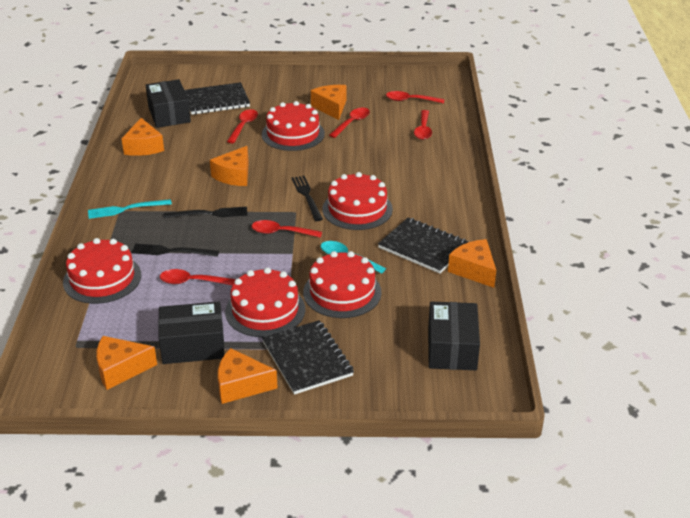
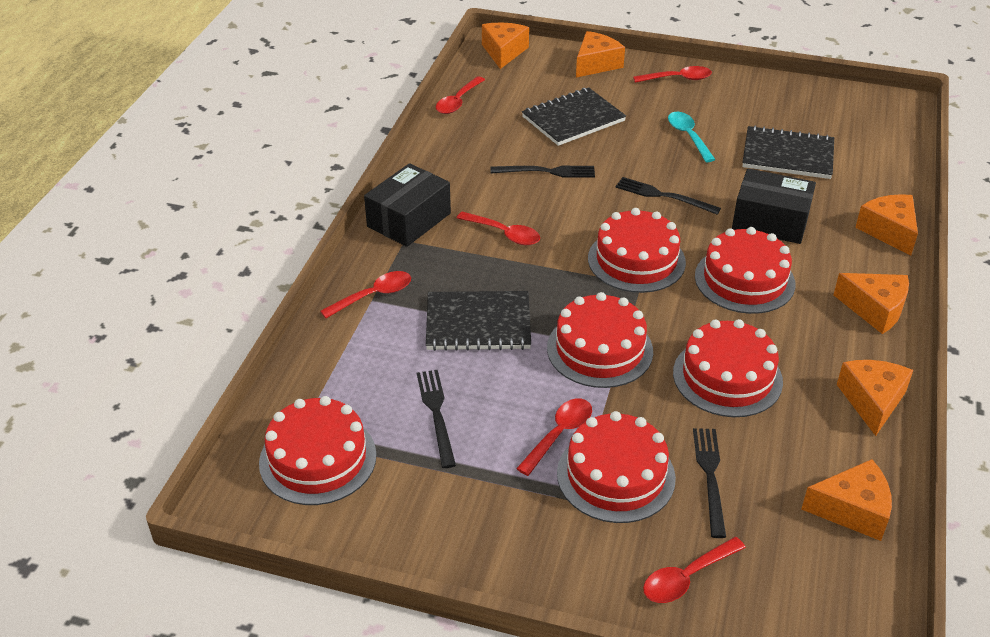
black box: 3 -> 2
black fork: 3 -> 4
red cake: 5 -> 6
turquoise fork: 1 -> 0

